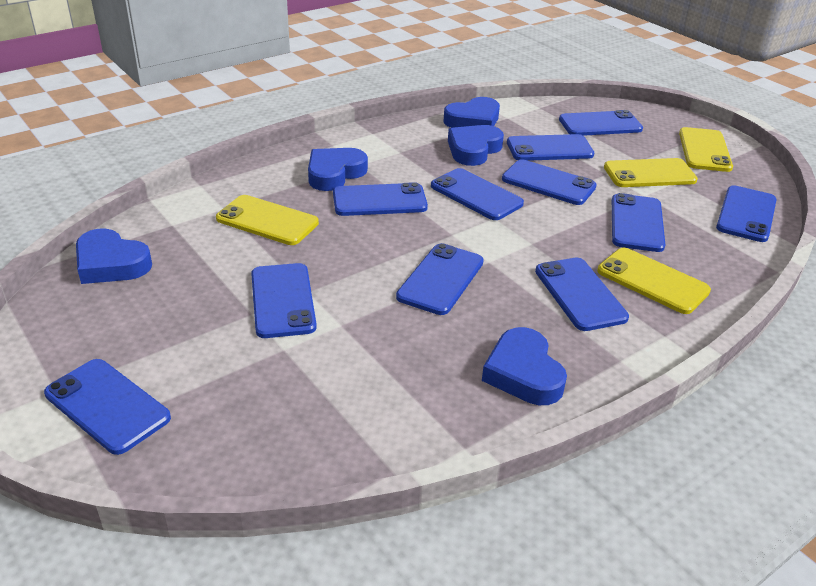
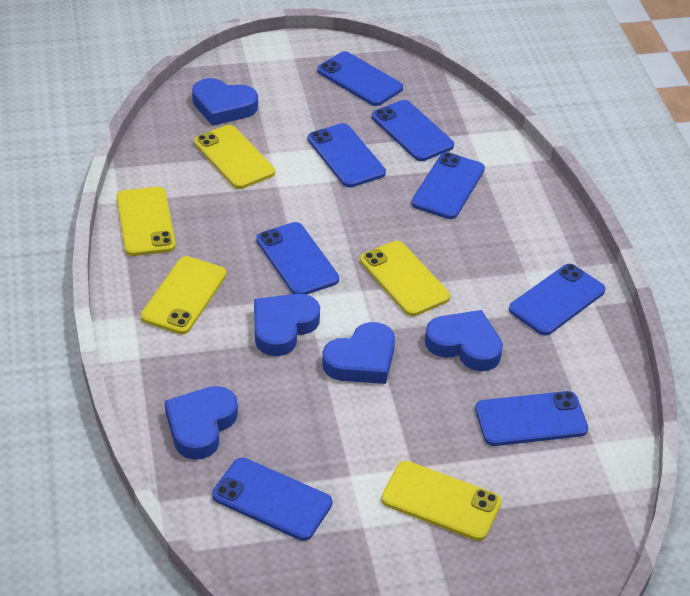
blue phone: 11 -> 8
yellow phone: 4 -> 5

